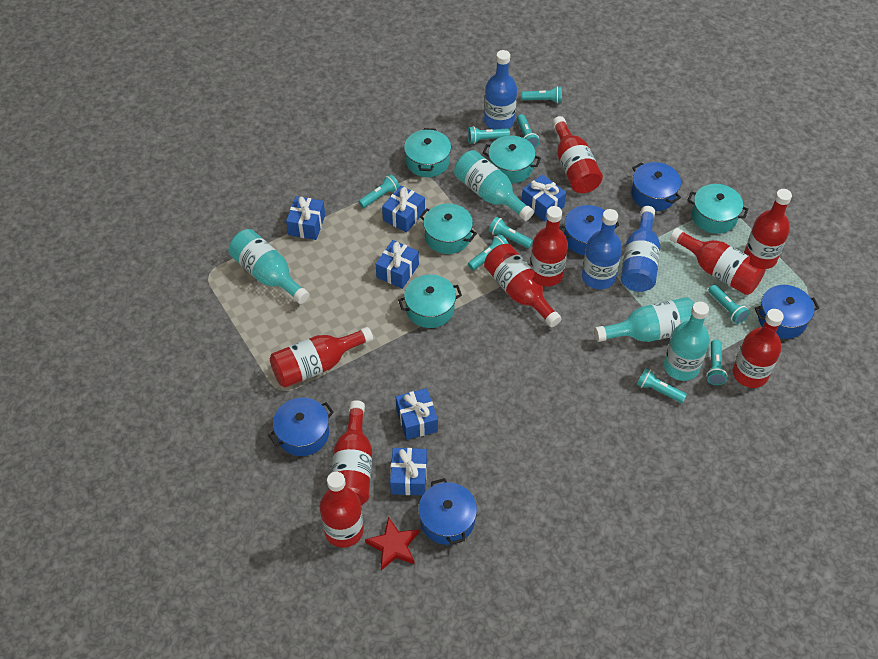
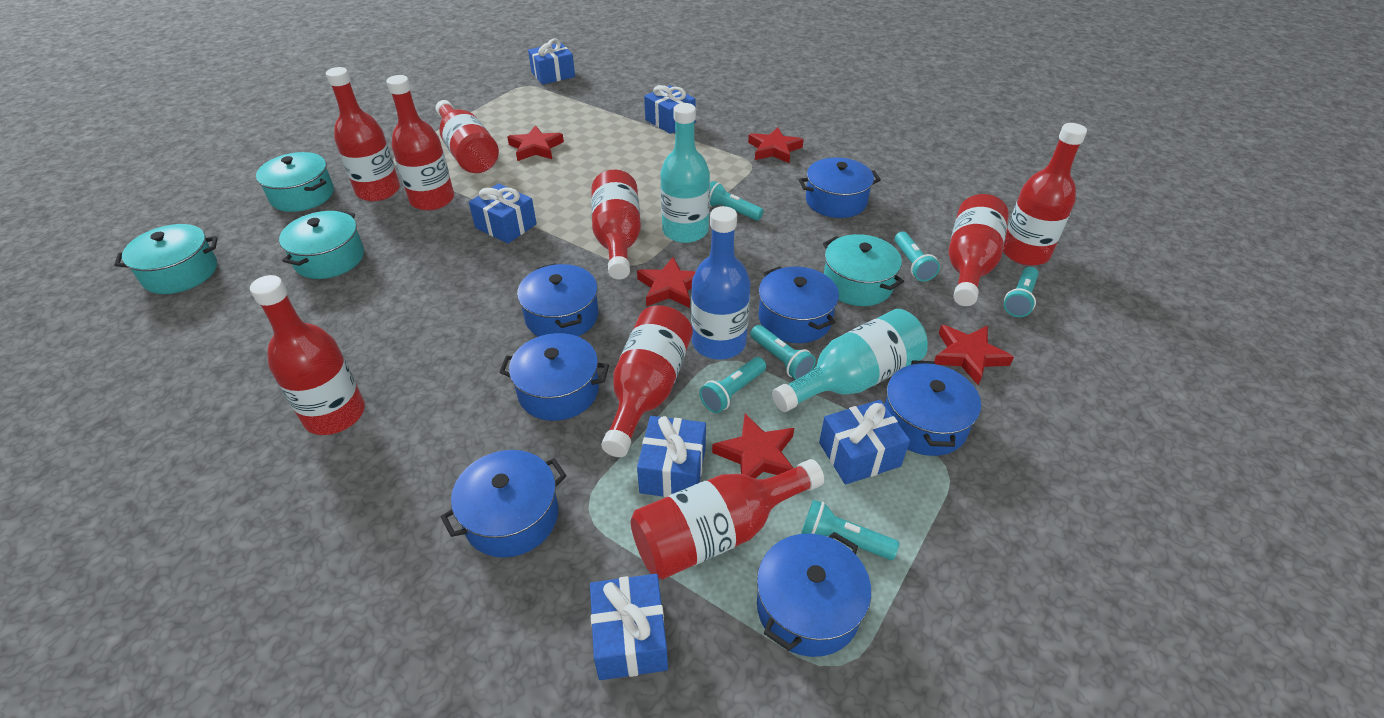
blue bottle: 3 -> 1
blue pot: 5 -> 7
red star: 1 -> 5
turquoise bottle: 4 -> 2
turquoise flashlight: 9 -> 6
turquoise pot: 5 -> 4

